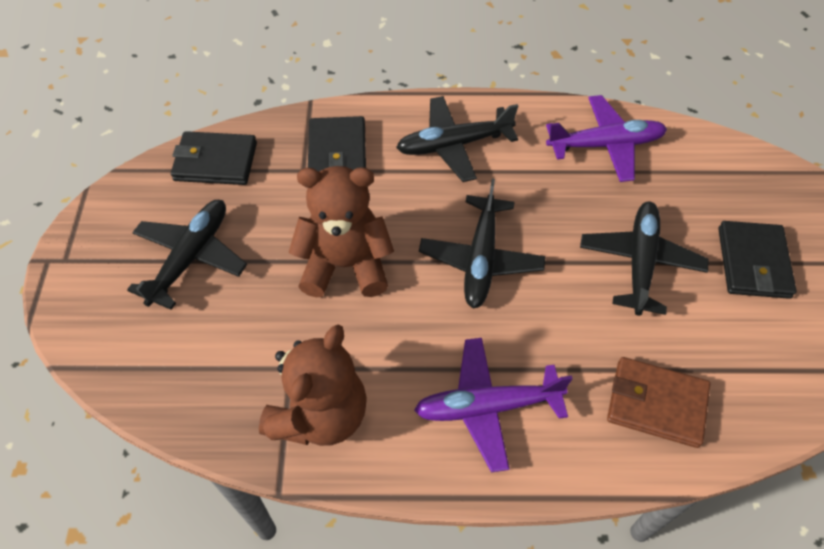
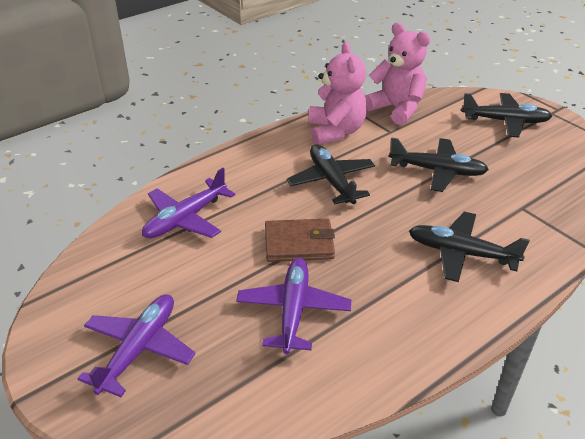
black wallet: 3 -> 0
brown teddy bear: 2 -> 0
pink teddy bear: 0 -> 2
purple plane: 2 -> 3

